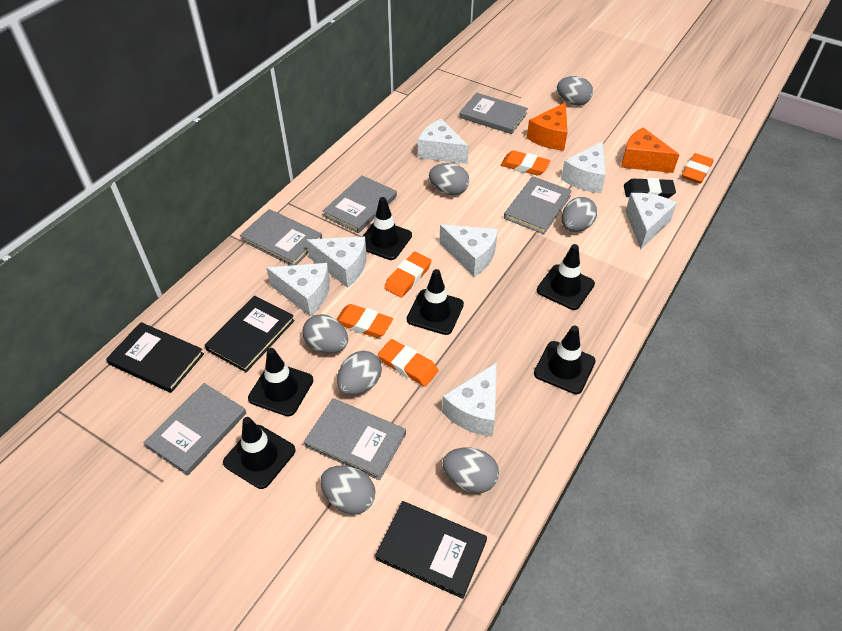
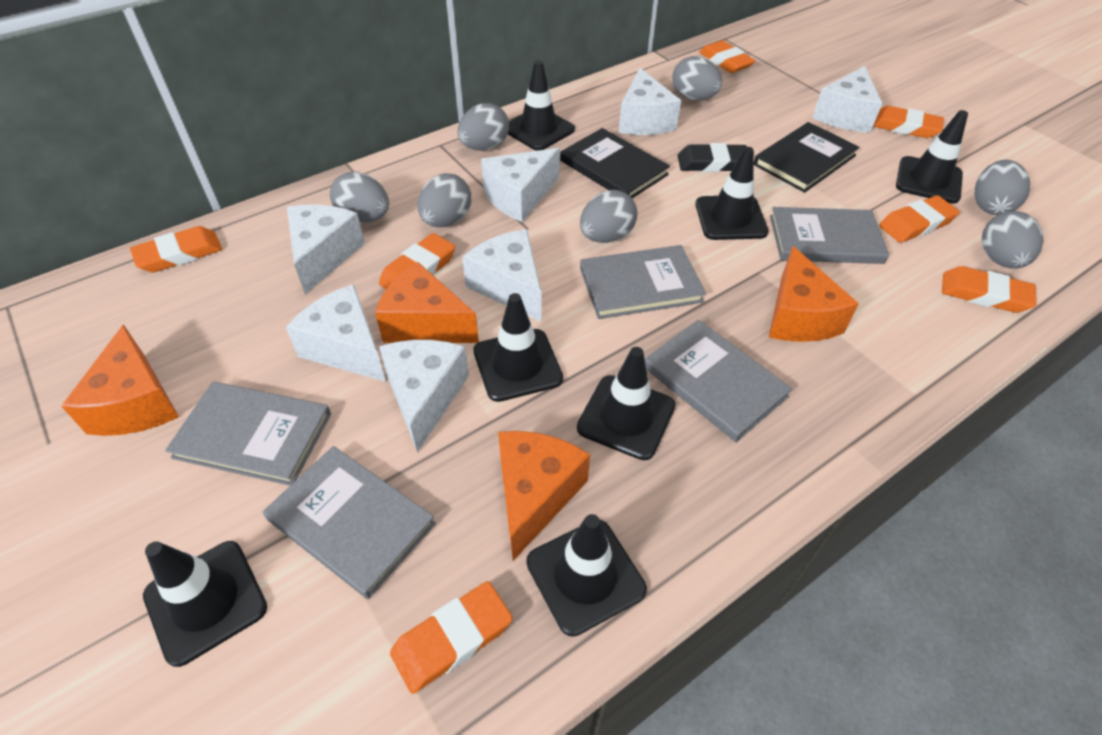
black book: 3 -> 2
black traffic cone: 6 -> 7
grey book: 6 -> 5
orange cheese: 2 -> 4
orange eraser: 5 -> 7

